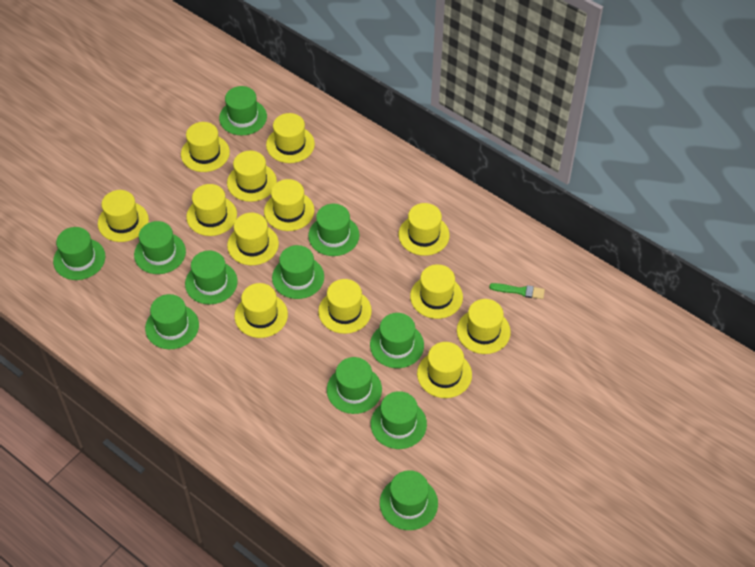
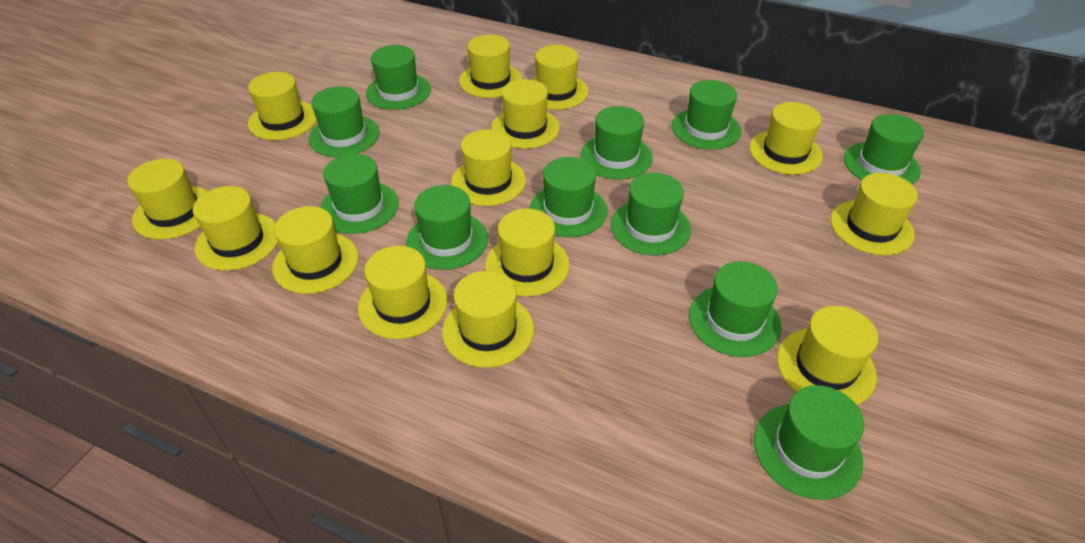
green brush: 1 -> 0
yellow hat: 13 -> 14

